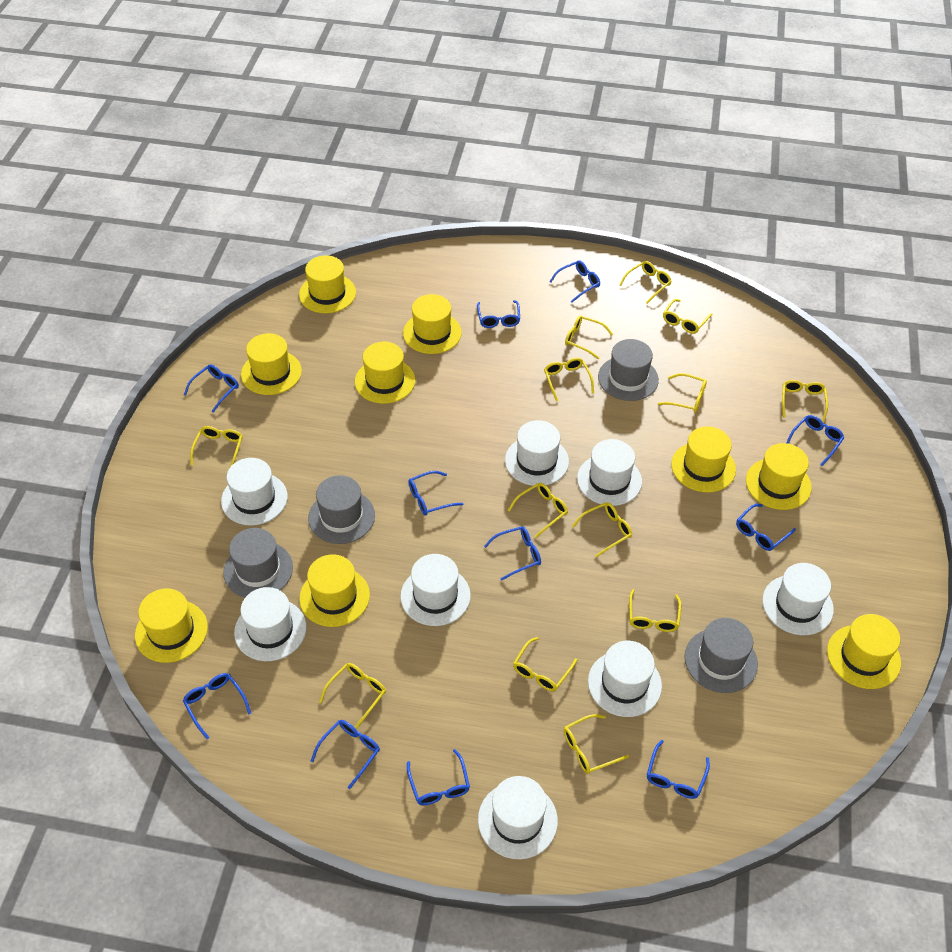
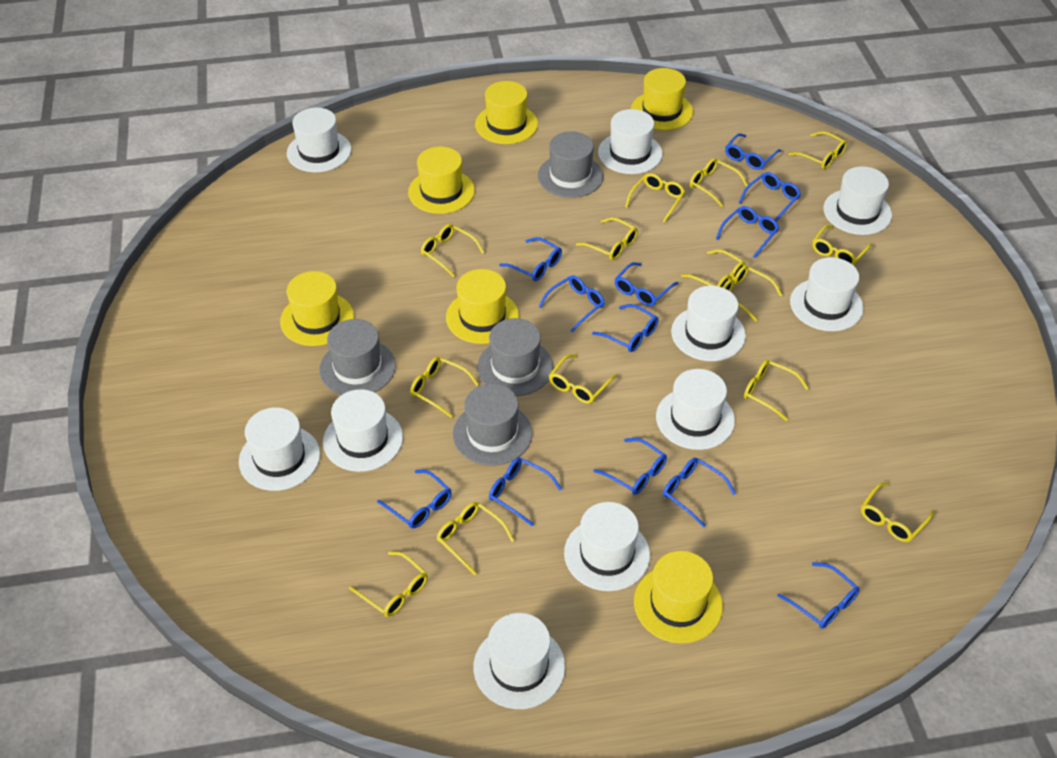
blue glasses: 11 -> 12
white hat: 8 -> 10
yellow glasses: 13 -> 14
yellow hat: 9 -> 6

